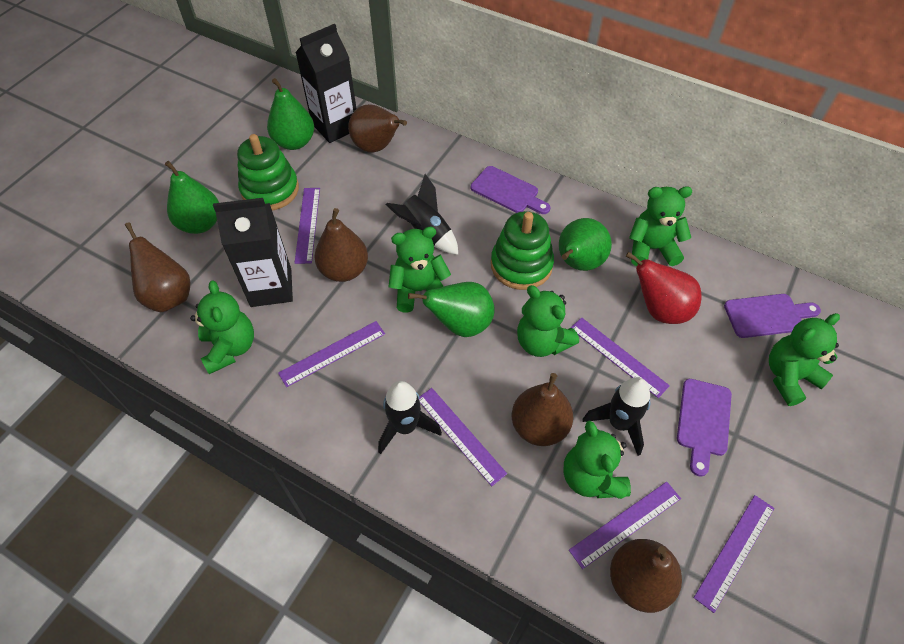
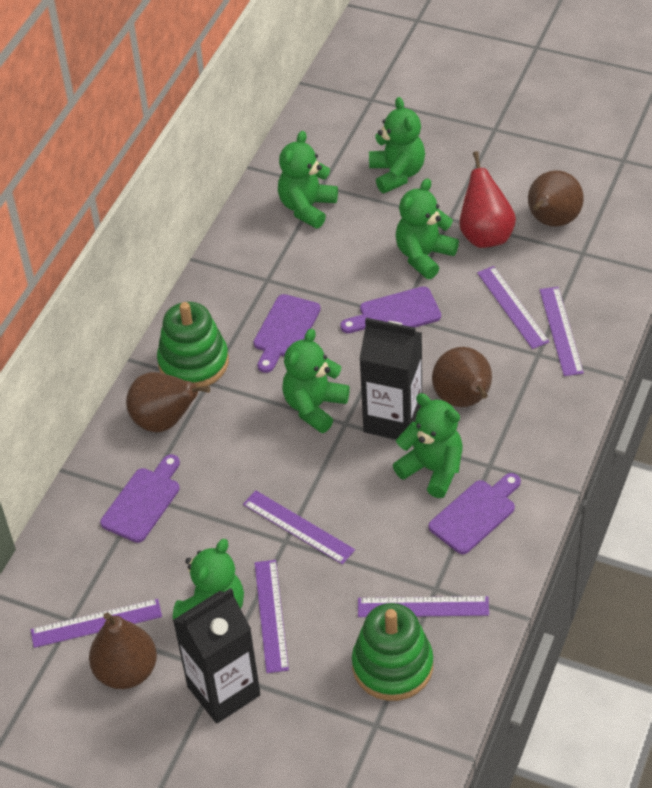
black rocket: 3 -> 0
brown pear: 5 -> 4
green pear: 4 -> 0
purple cutting board: 3 -> 4

